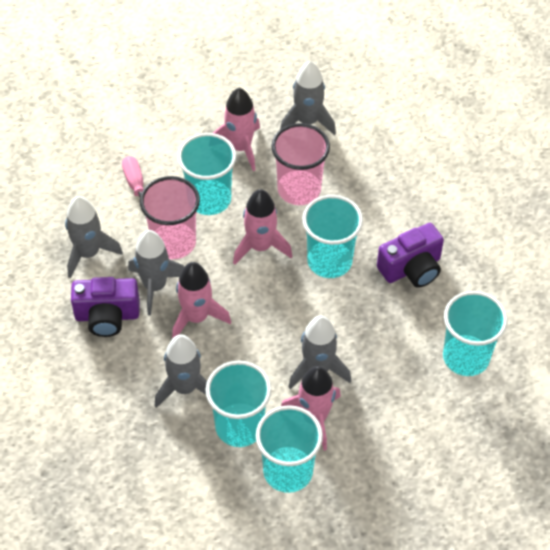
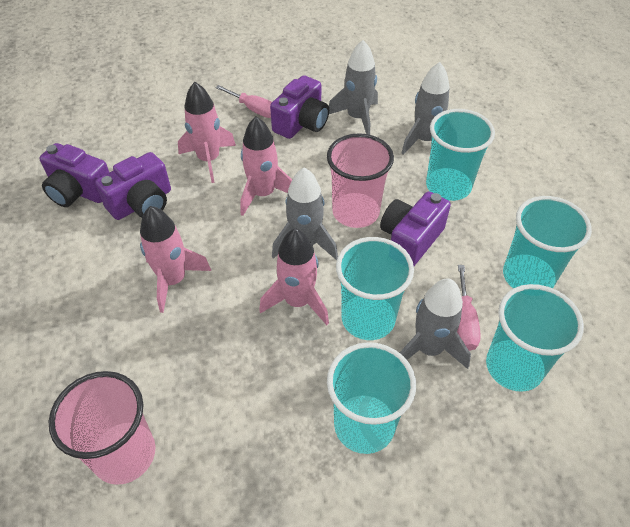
grey rocket: 5 -> 4
pink screwdriver: 1 -> 2
purple camera: 2 -> 4

